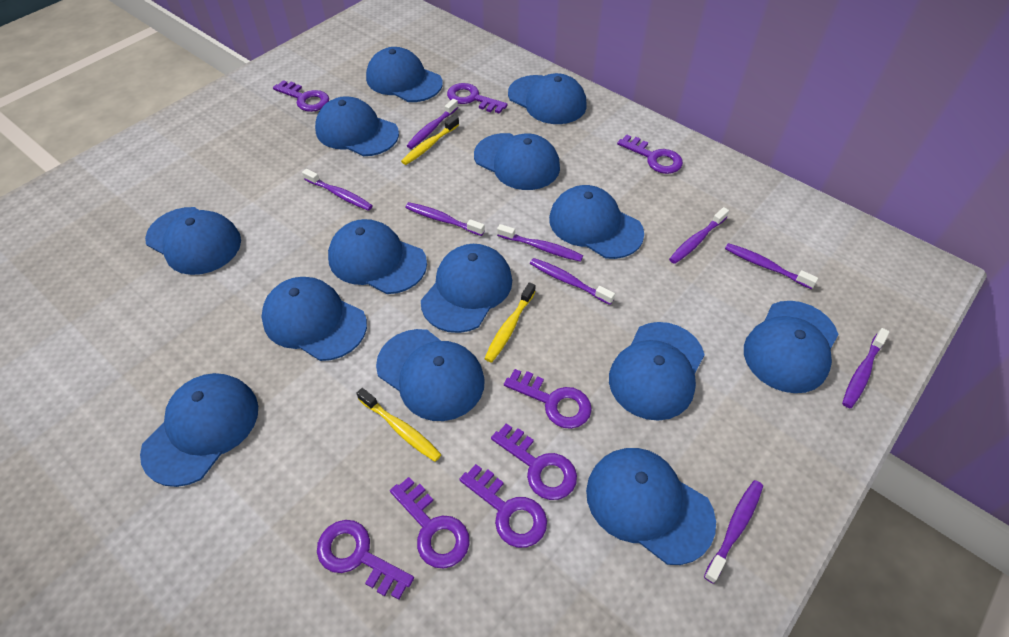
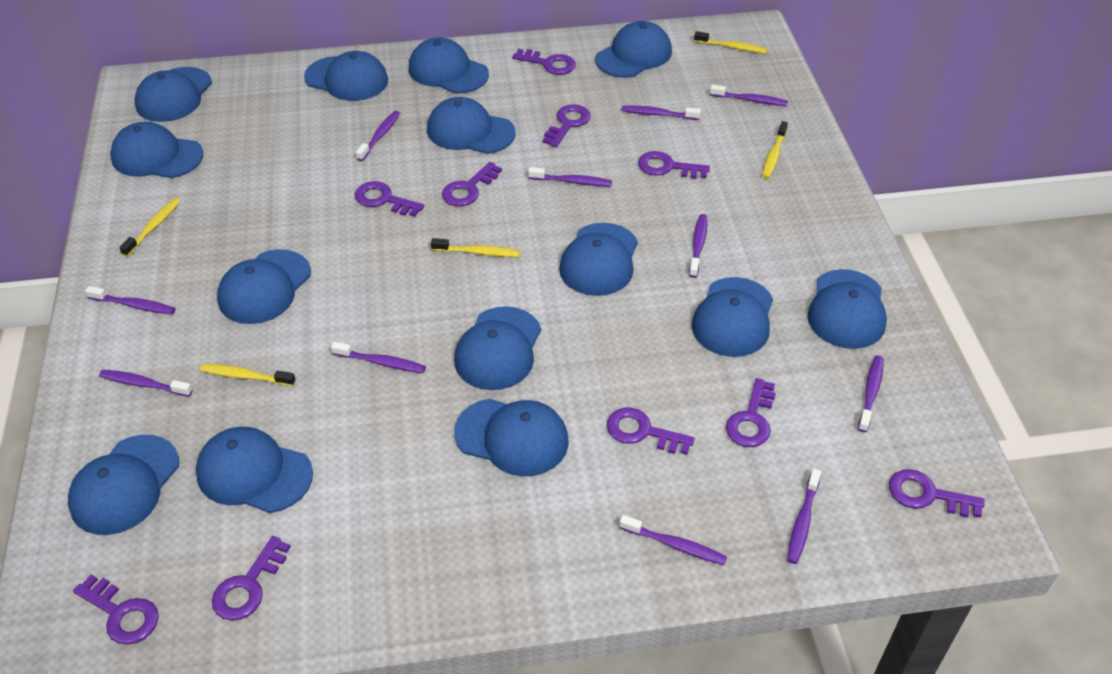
purple key: 8 -> 10
purple toothbrush: 9 -> 11
yellow toothbrush: 3 -> 5

